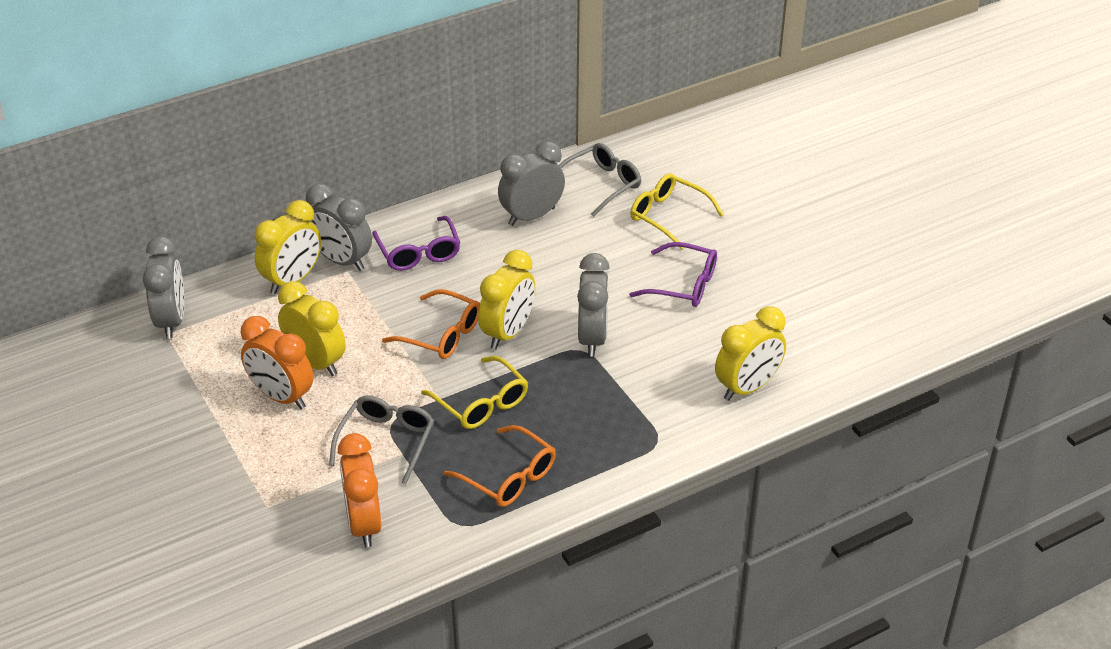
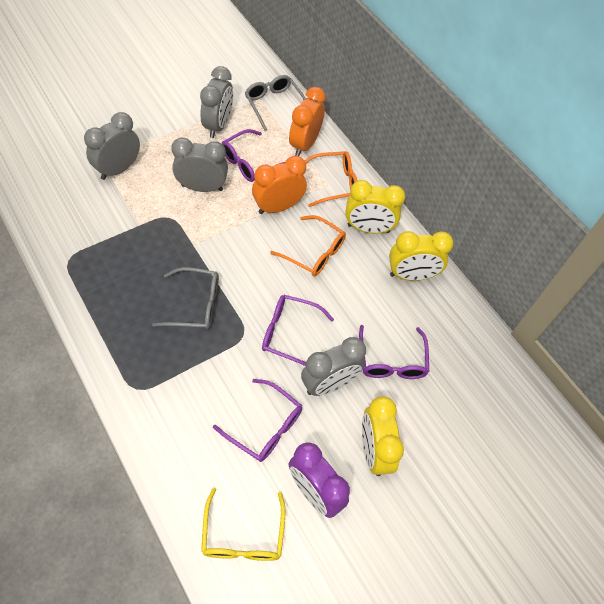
purple clock: 0 -> 1
purple glasses: 2 -> 4
yellow clock: 4 -> 3
yellow glasses: 2 -> 1

